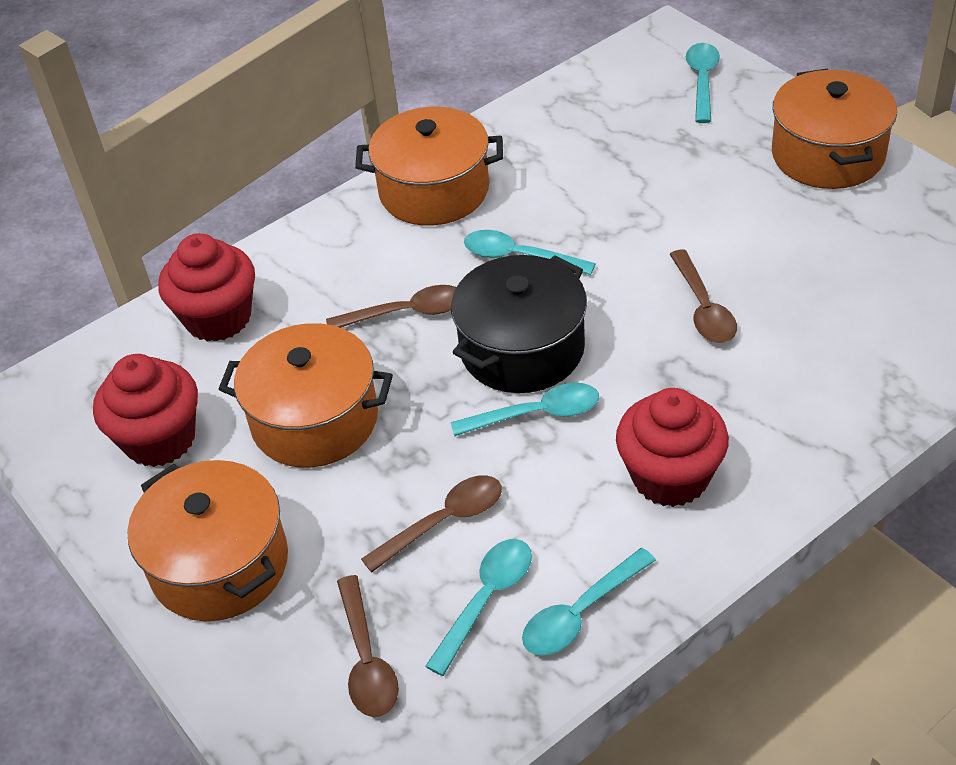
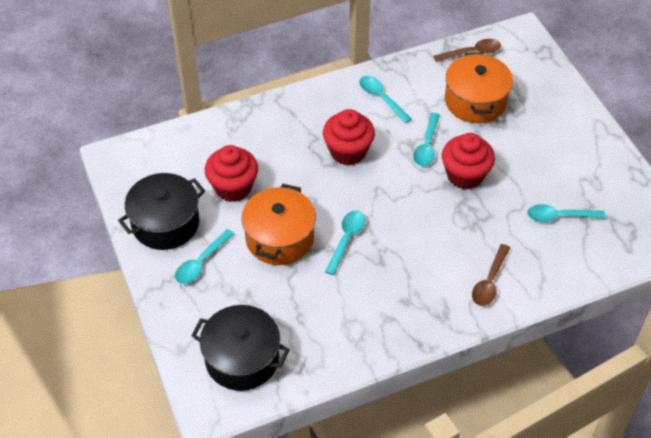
black pot: 1 -> 2
brown spoon: 4 -> 2
orange pot: 4 -> 2

